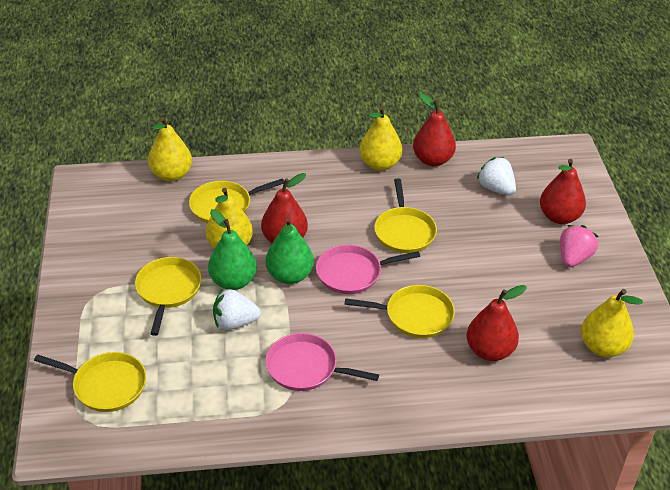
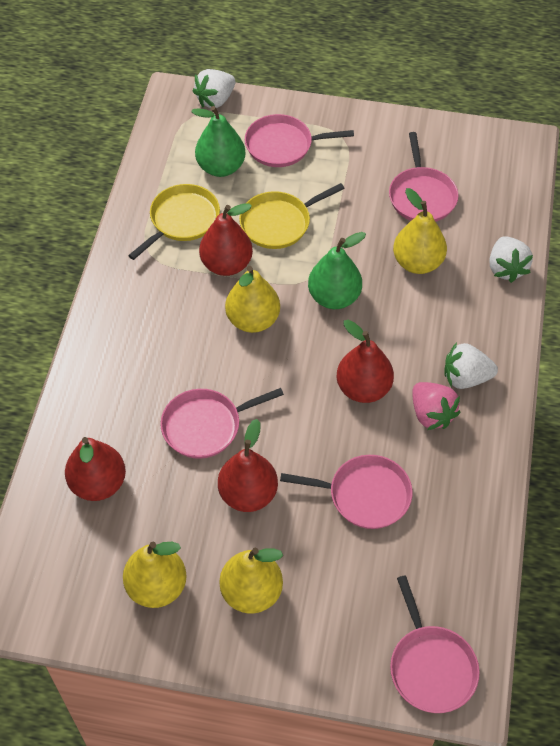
pink pan: 2 -> 5
white strawberry: 2 -> 3
yellow pan: 5 -> 2

